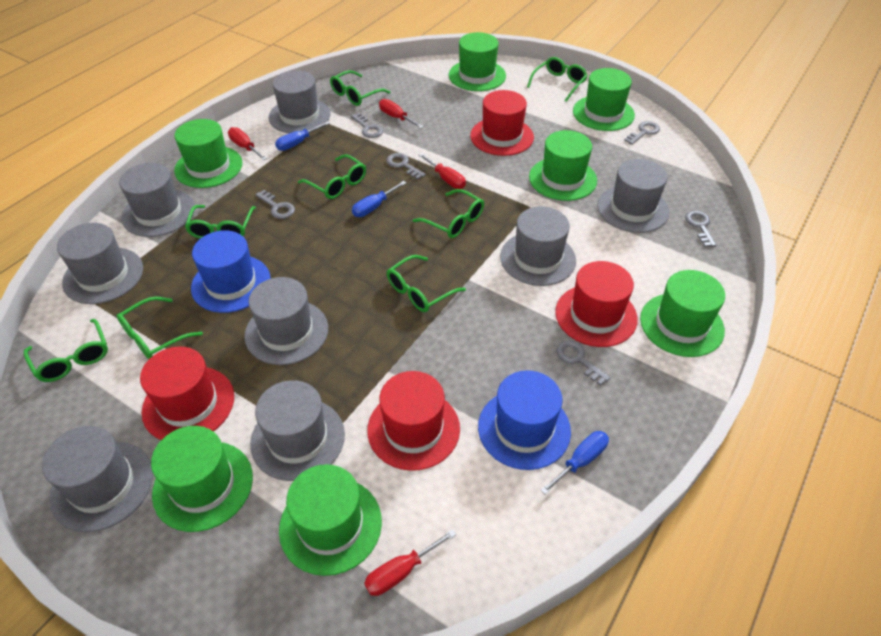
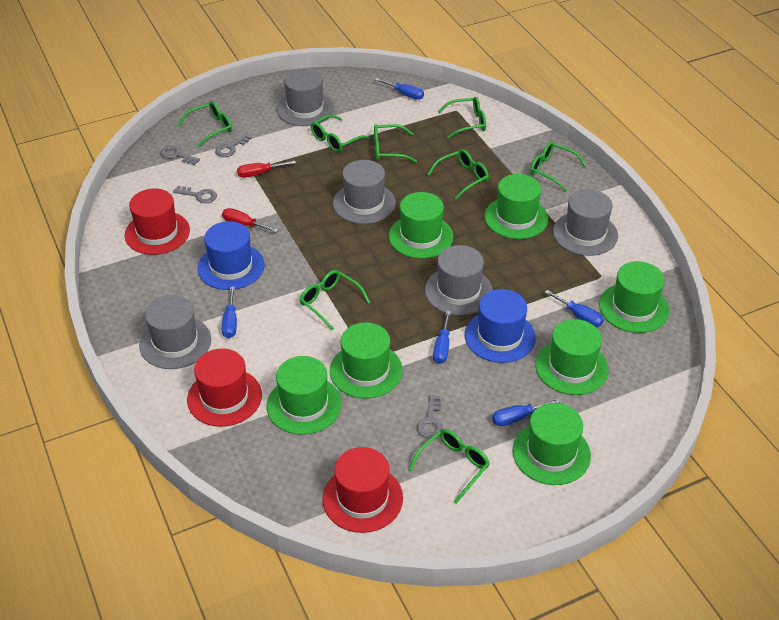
blue screwdriver: 3 -> 5
grey hat: 8 -> 5
grey key: 6 -> 4
red hat: 4 -> 3
red screwdriver: 4 -> 2

